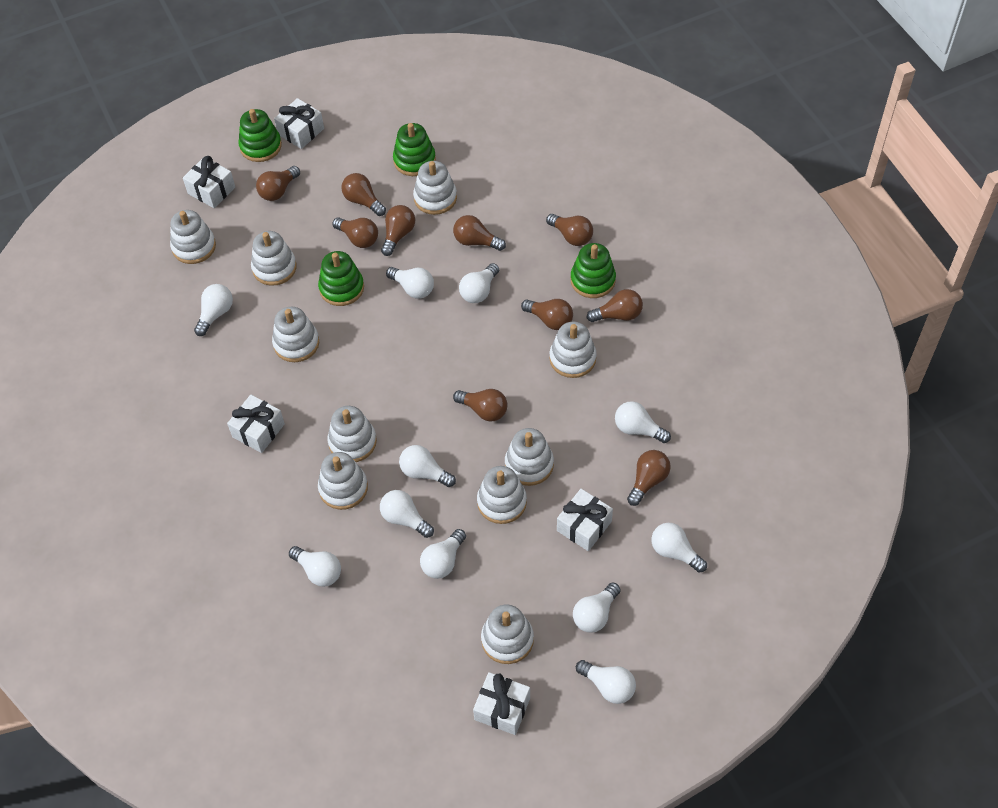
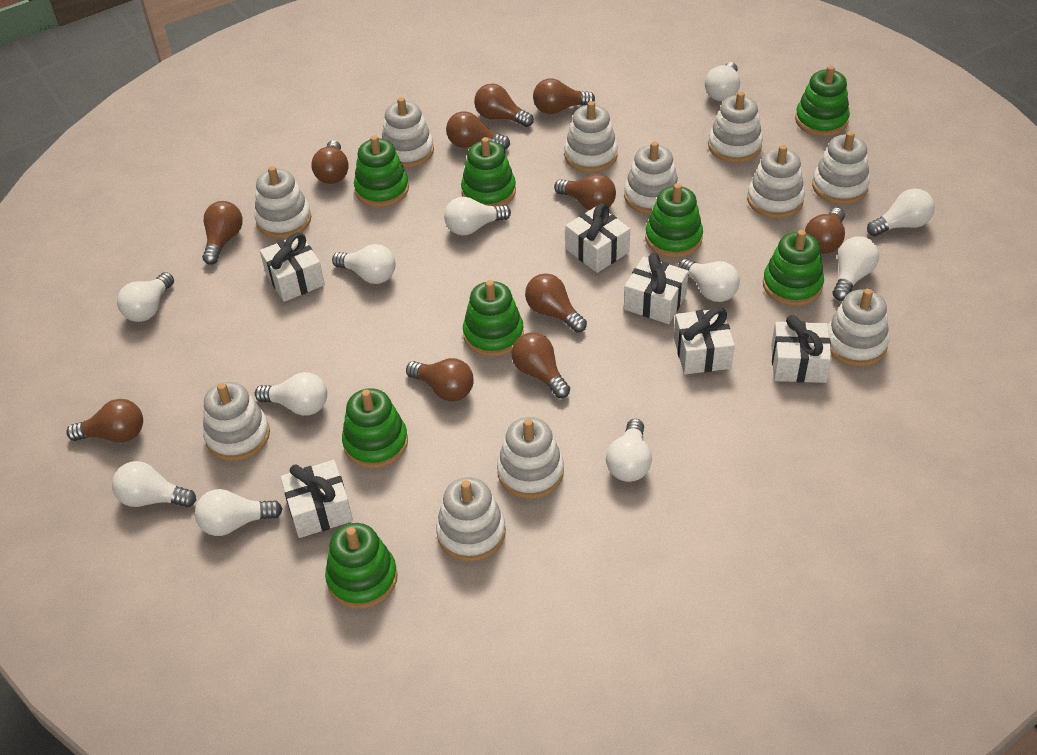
brown light bulb: 10 -> 11
green stacking toy: 4 -> 8
white gift: 5 -> 6
white stacking toy: 10 -> 11

